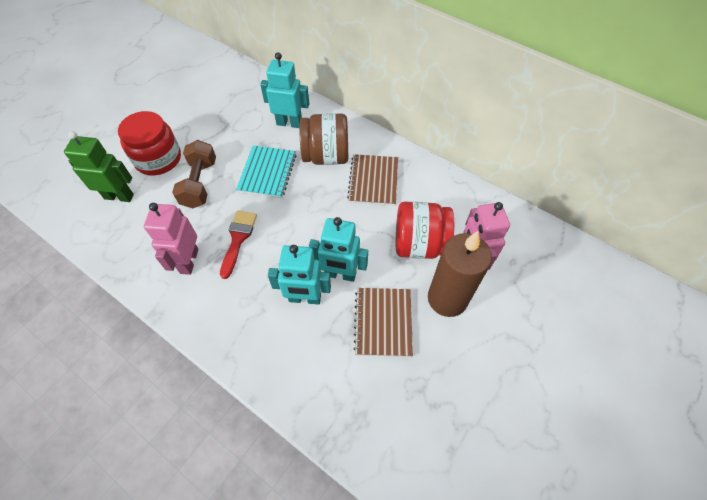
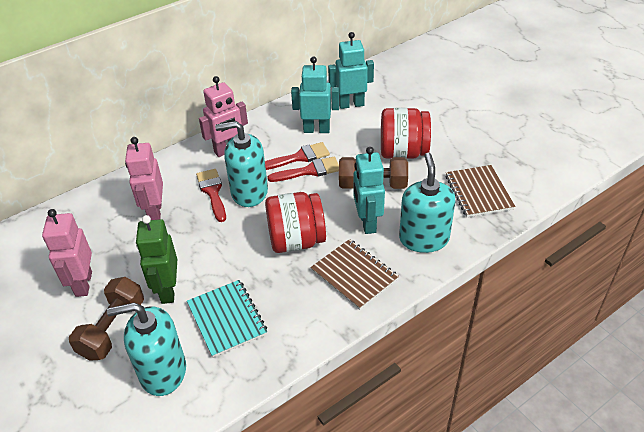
brown candle: 1 -> 0
brown dumbbell: 1 -> 2
brown jar: 1 -> 0
pink robot: 2 -> 3
red brush: 1 -> 3
turquoise soap dispenser: 0 -> 3

